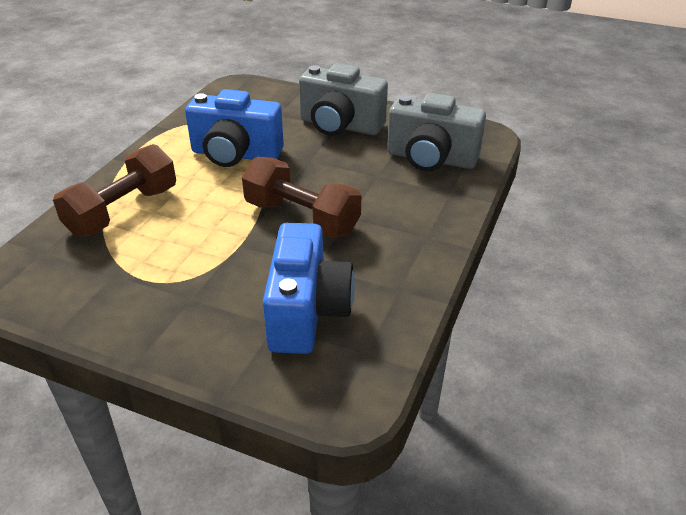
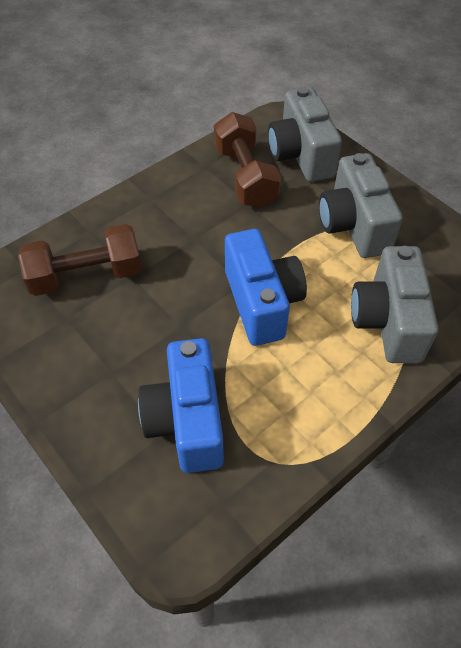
grey camera: 2 -> 3

